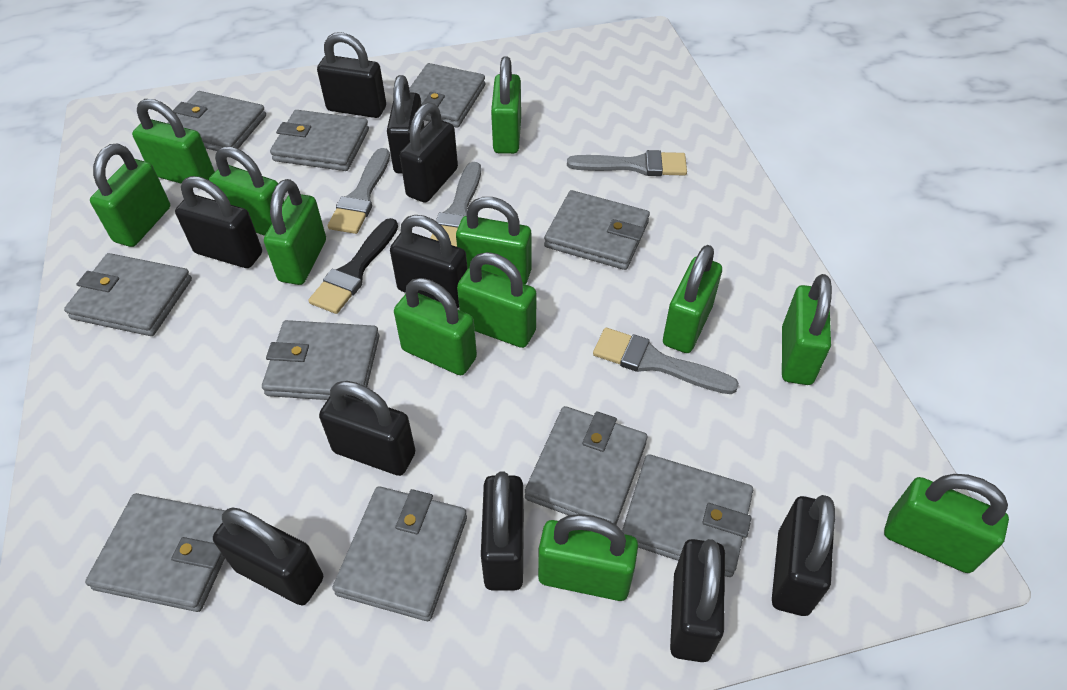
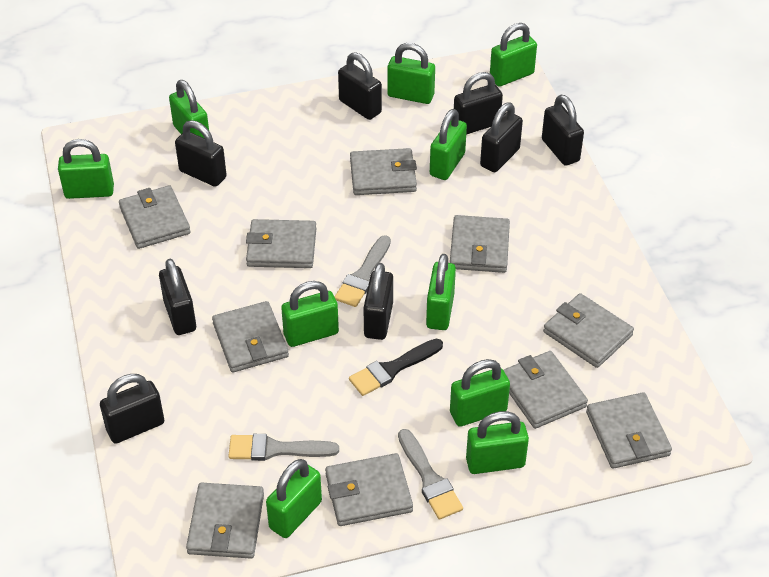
black padlock: 10 -> 8
green padlock: 12 -> 10
grey brush: 4 -> 3

